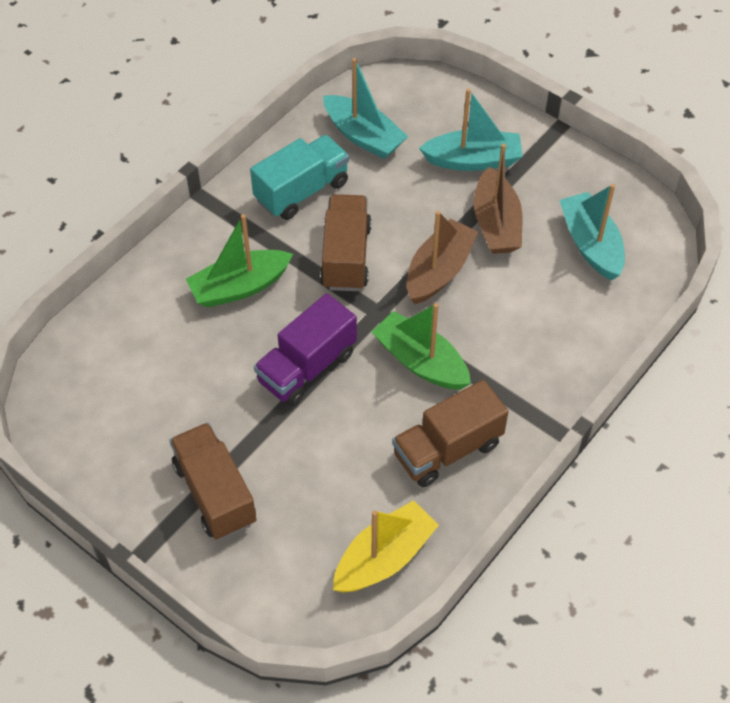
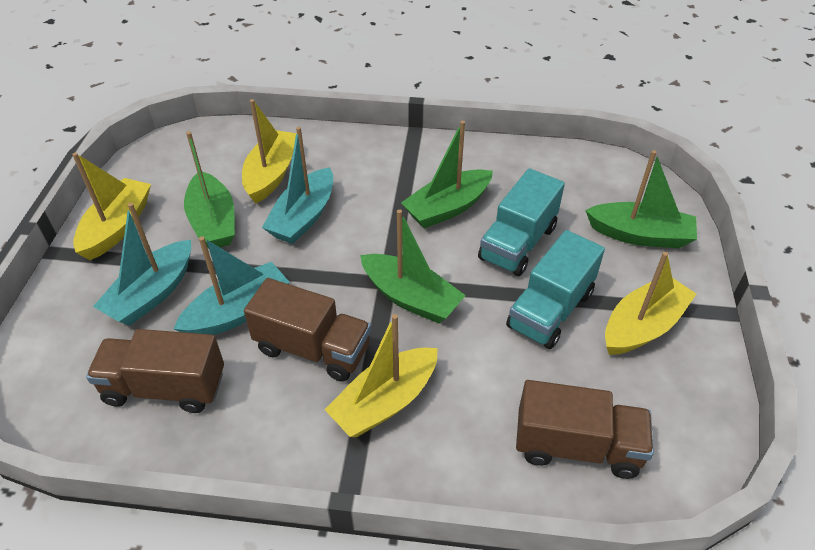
brown boat: 2 -> 0
green boat: 2 -> 4
purple truck: 1 -> 0
turquoise truck: 1 -> 2
yellow boat: 1 -> 4

